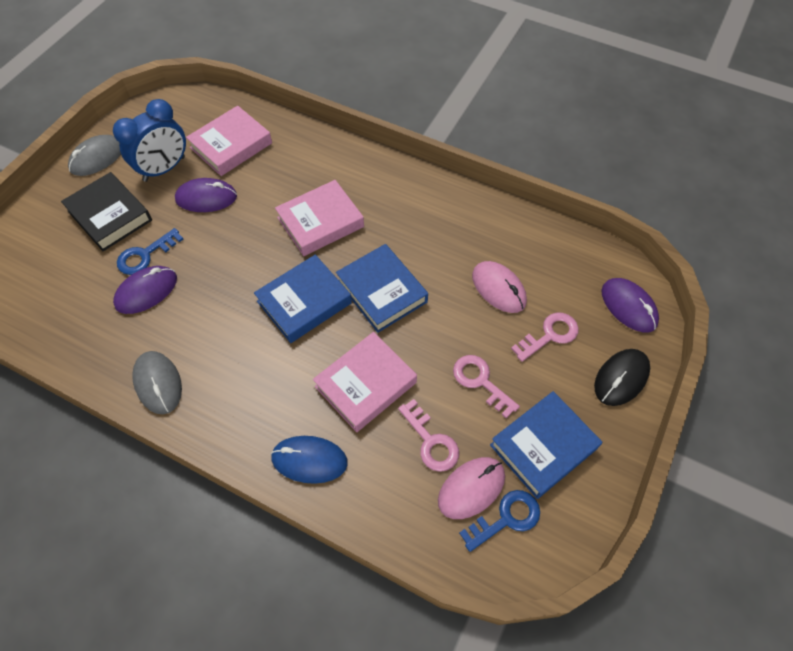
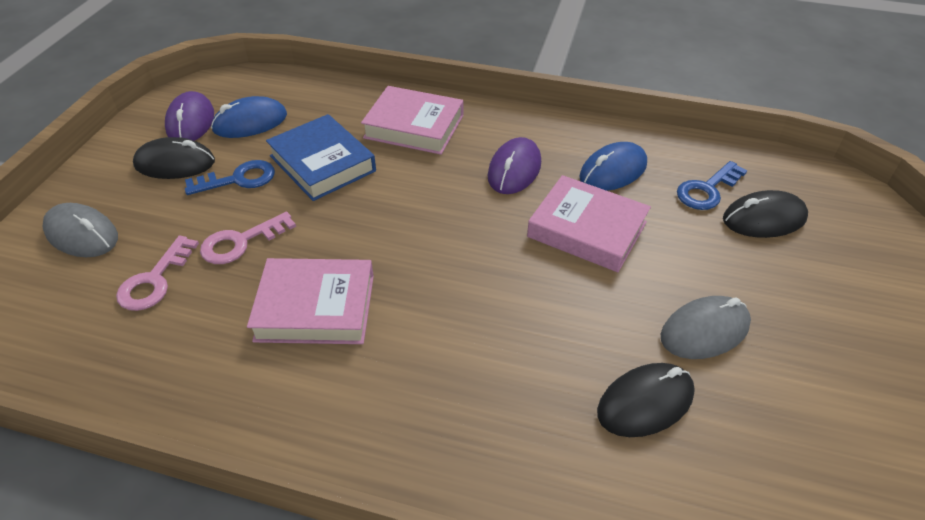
black book: 1 -> 0
black mouse: 1 -> 3
blue book: 3 -> 1
blue clock: 1 -> 0
blue mouse: 1 -> 2
pink key: 3 -> 2
pink mouse: 2 -> 0
purple mouse: 3 -> 2

